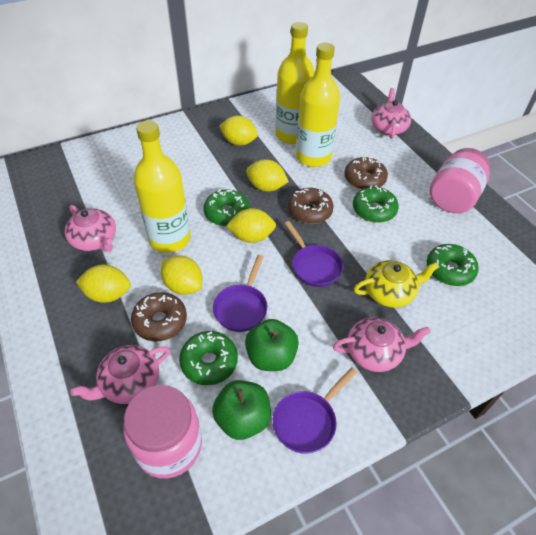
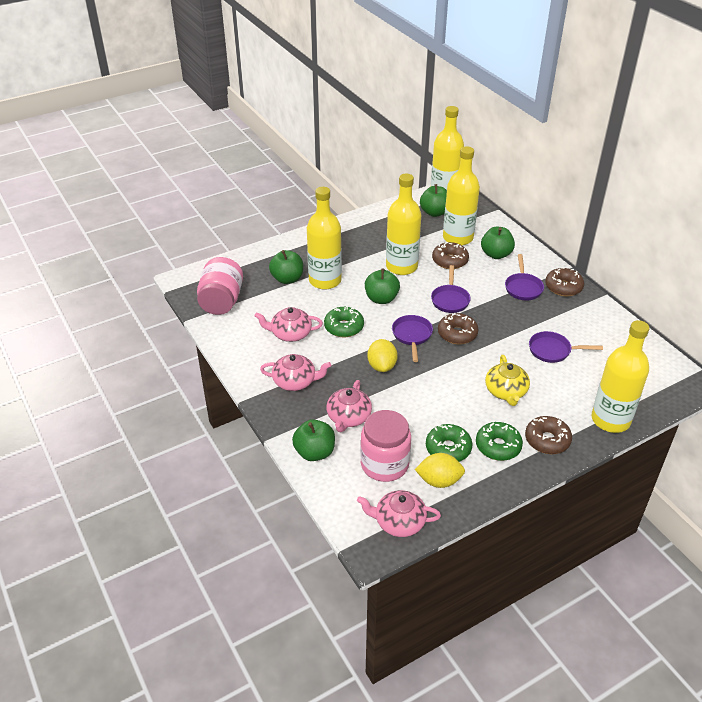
brown donut: 3 -> 4
green apple: 2 -> 5
green donut: 4 -> 3
purple pan: 3 -> 4
yellow bottle: 3 -> 5
yellow lemon: 5 -> 2

